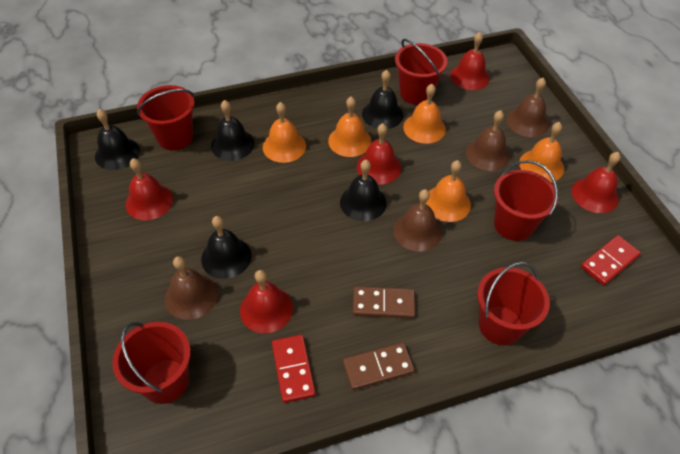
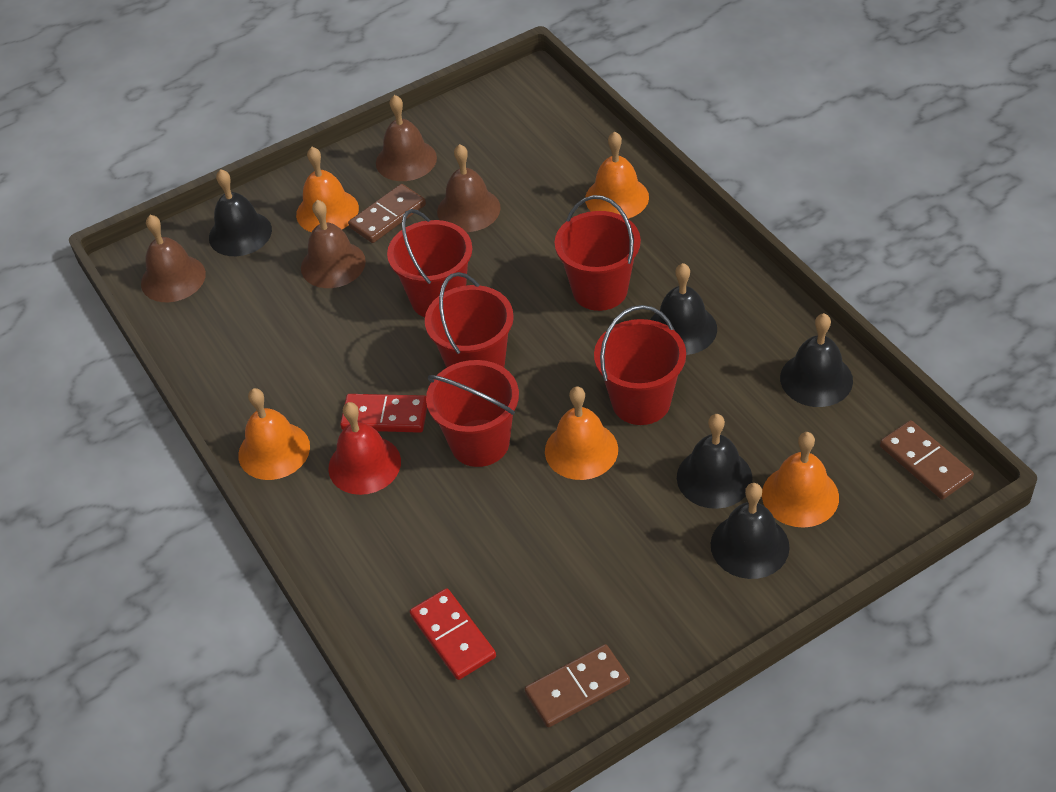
brown domino: 2 -> 3
red bell: 5 -> 1

